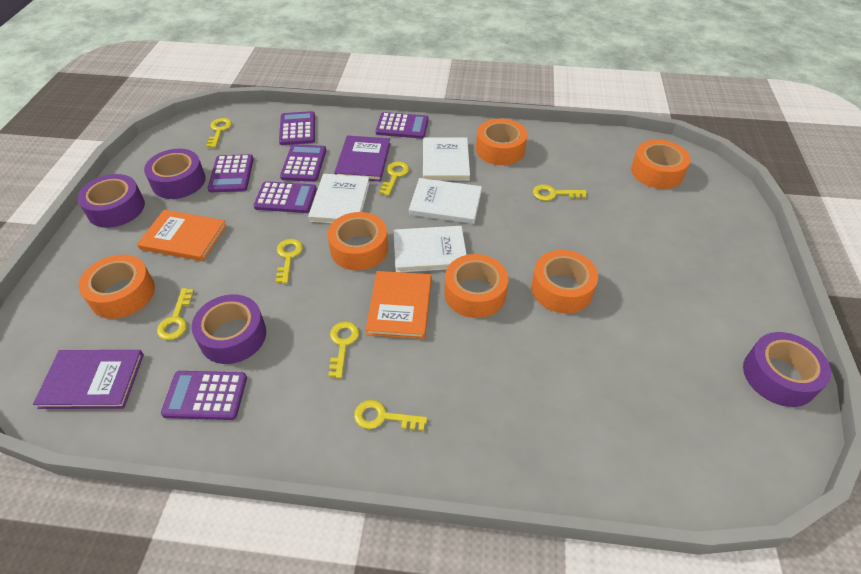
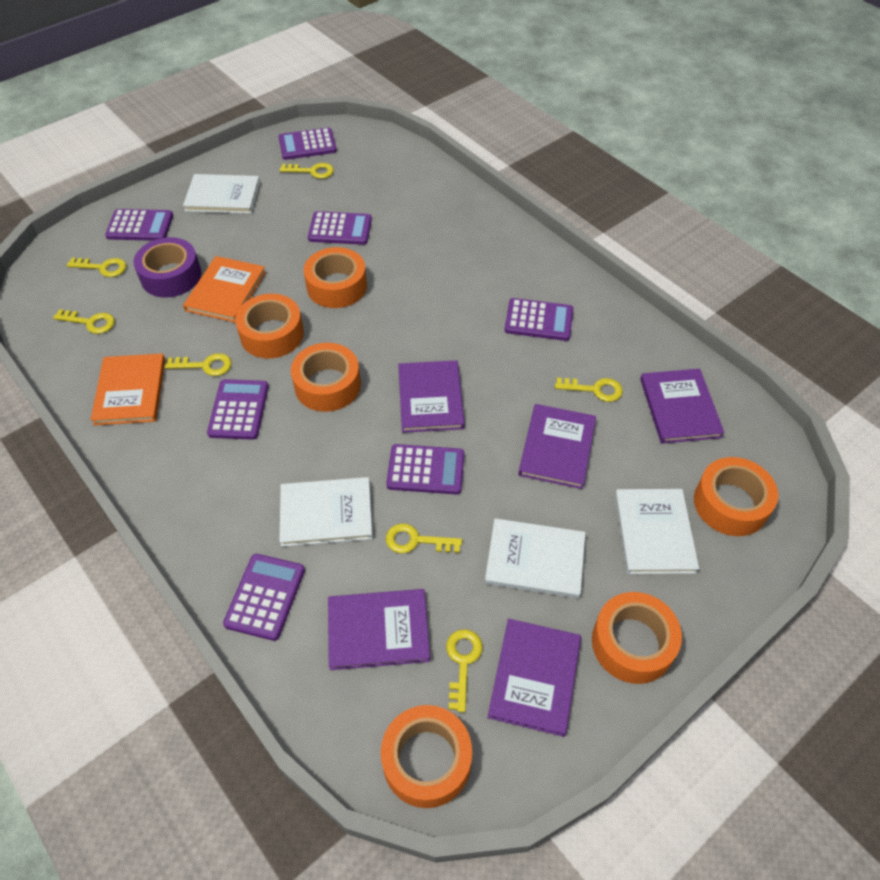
purple book: 2 -> 5
purple calculator: 6 -> 7
purple tape: 4 -> 1

